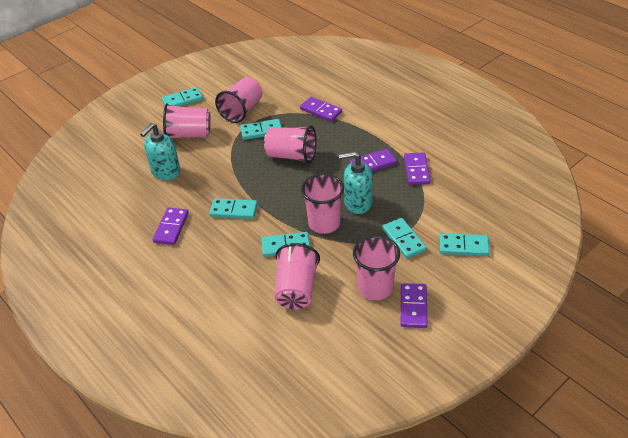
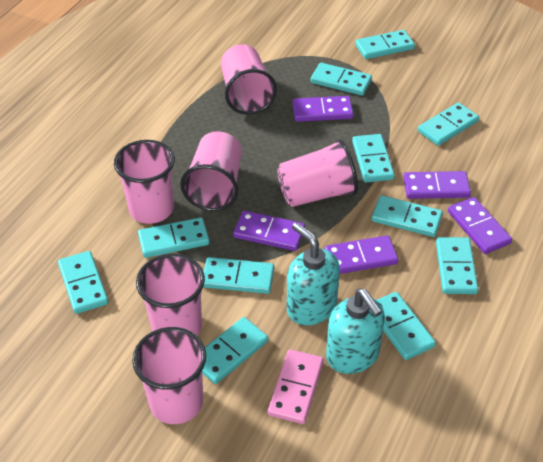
pink domino: 0 -> 1
turquoise domino: 6 -> 11

